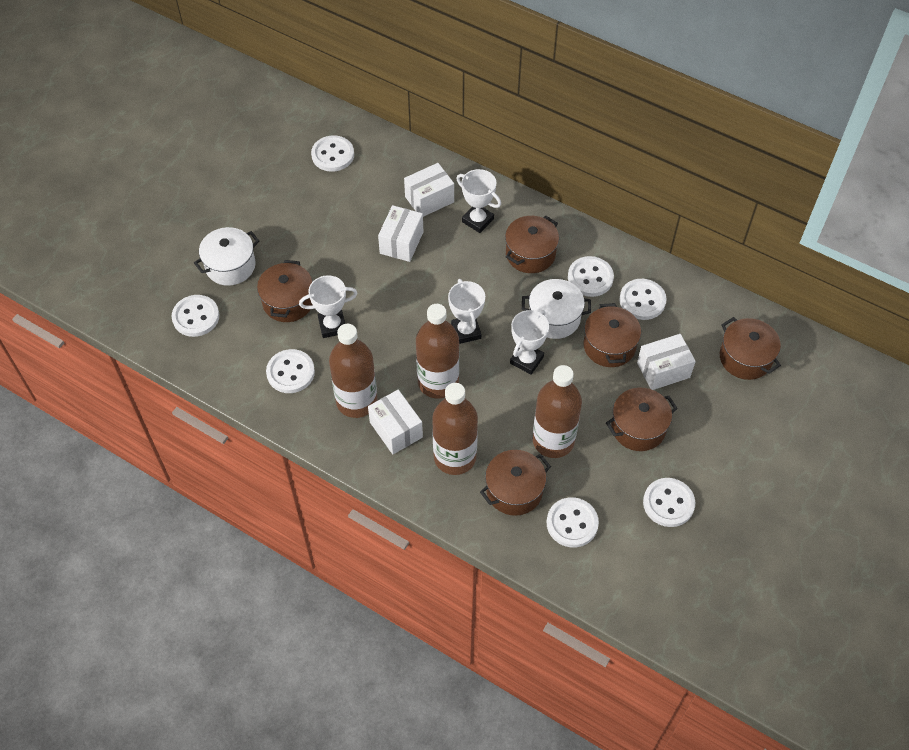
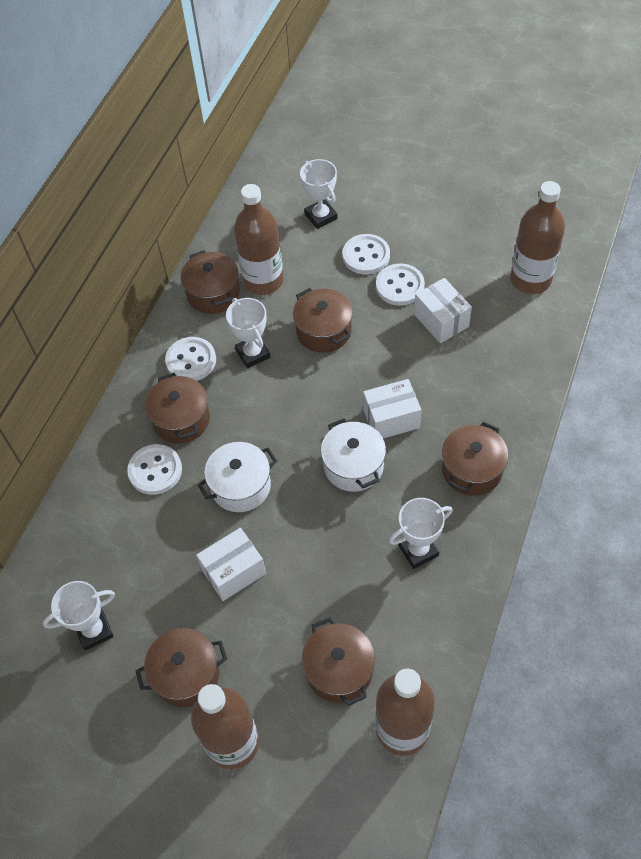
white box: 4 -> 3
white button: 7 -> 4

